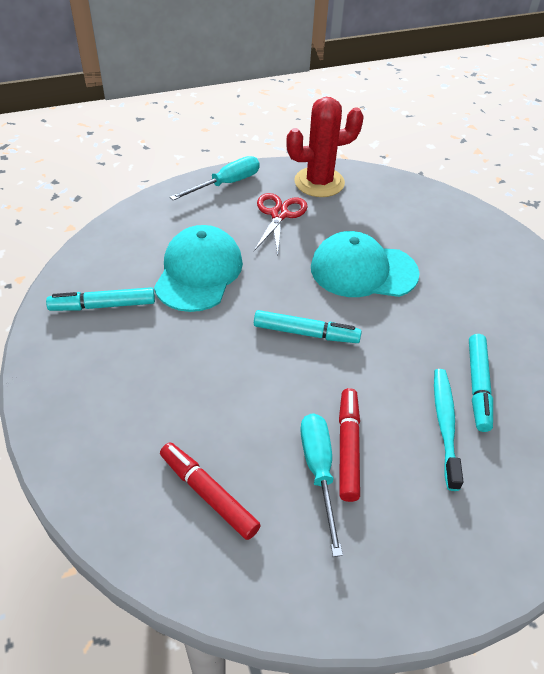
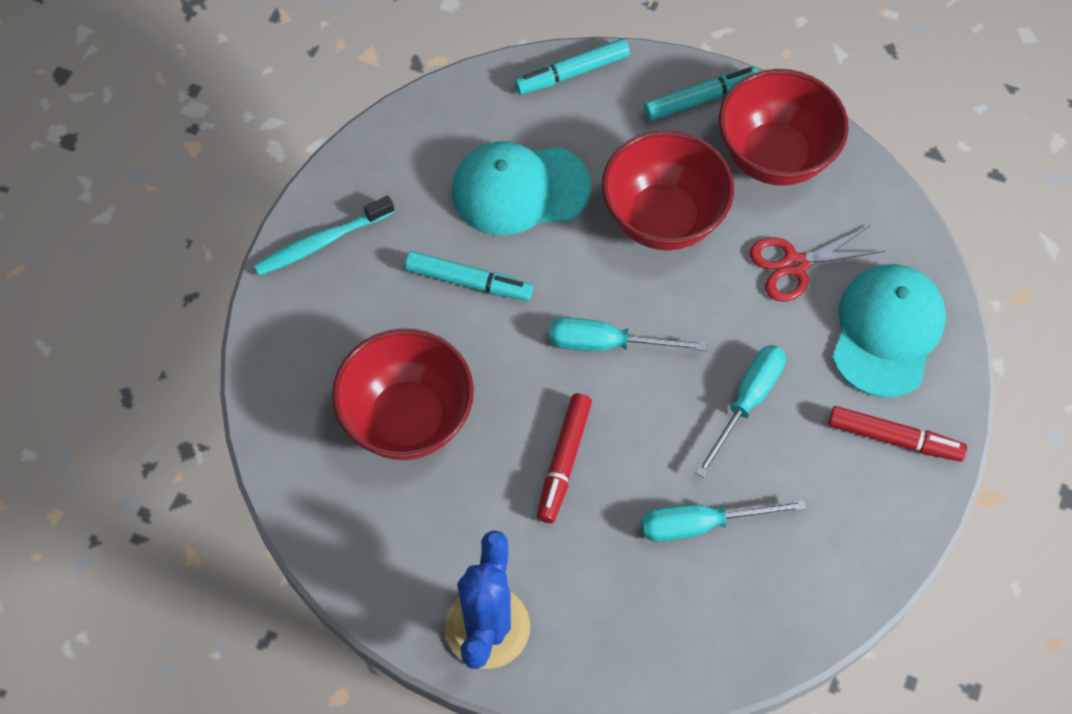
blue cactus: 0 -> 1
red bowl: 0 -> 3
red cactus: 1 -> 0
turquoise screwdriver: 2 -> 3

